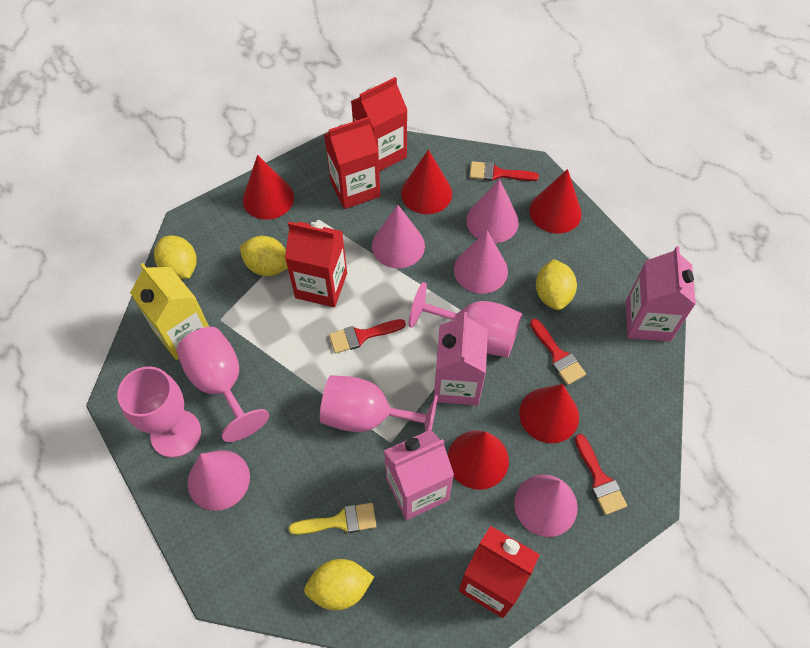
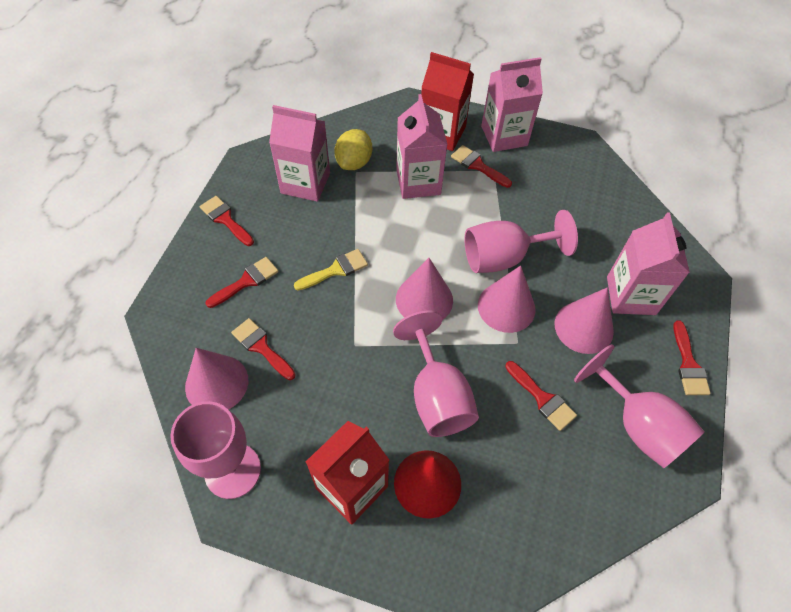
pink carton: 3 -> 4
pink cone: 5 -> 4
red brush: 4 -> 6
red carton: 4 -> 2
red cone: 5 -> 1
yellow carton: 1 -> 0
yellow lemon: 4 -> 1

